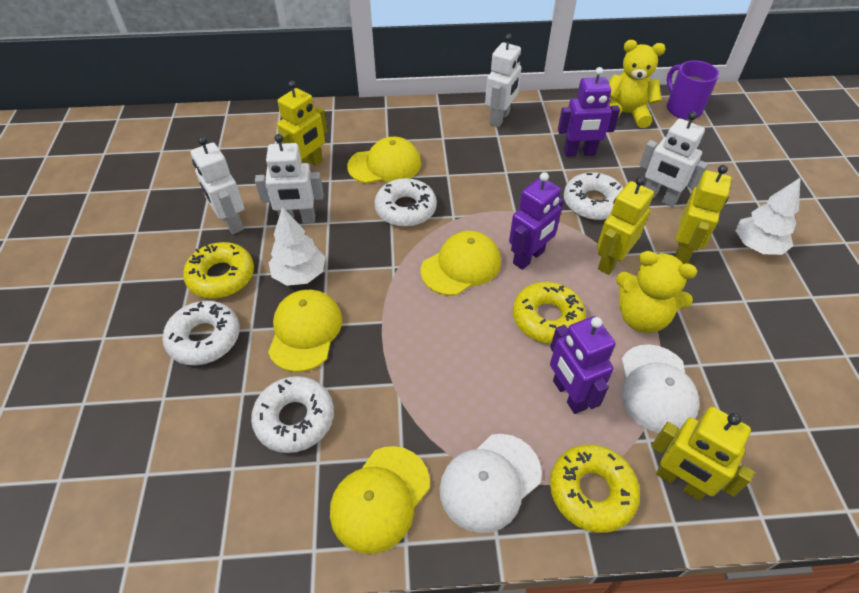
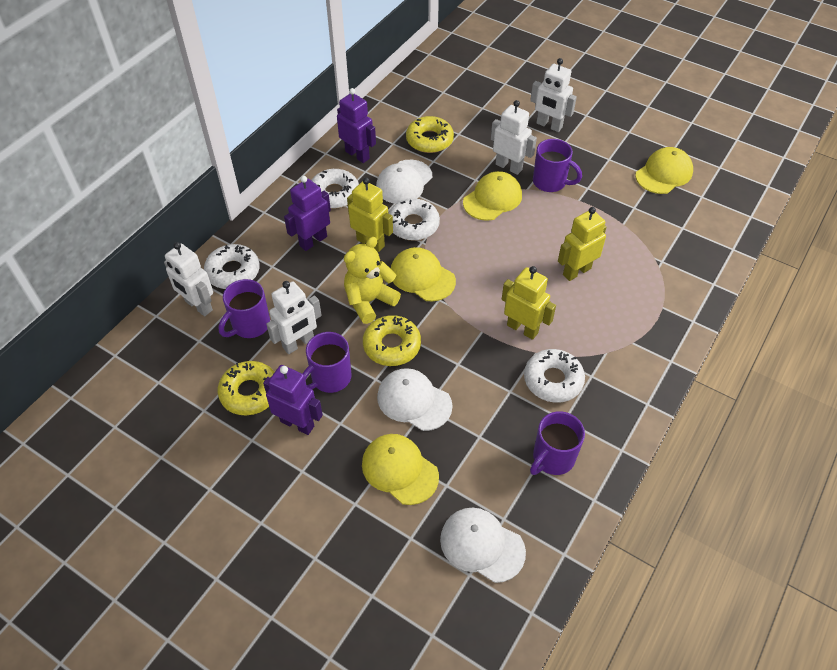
purple mug: 1 -> 4
white cap: 2 -> 3
white tree: 2 -> 0
yellow robot: 4 -> 3
yellow teddy bear: 2 -> 1

